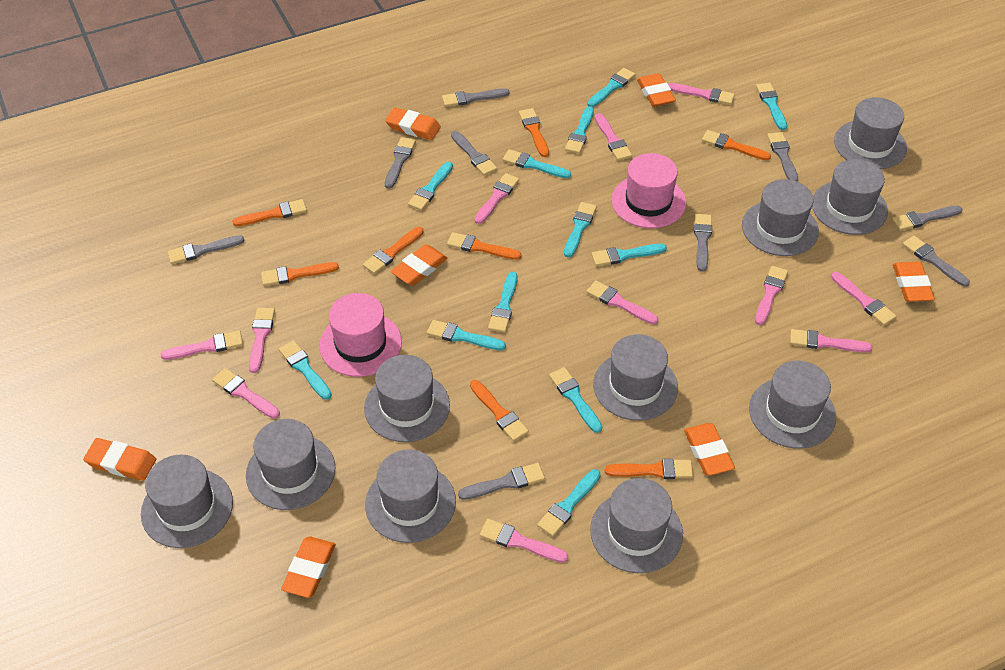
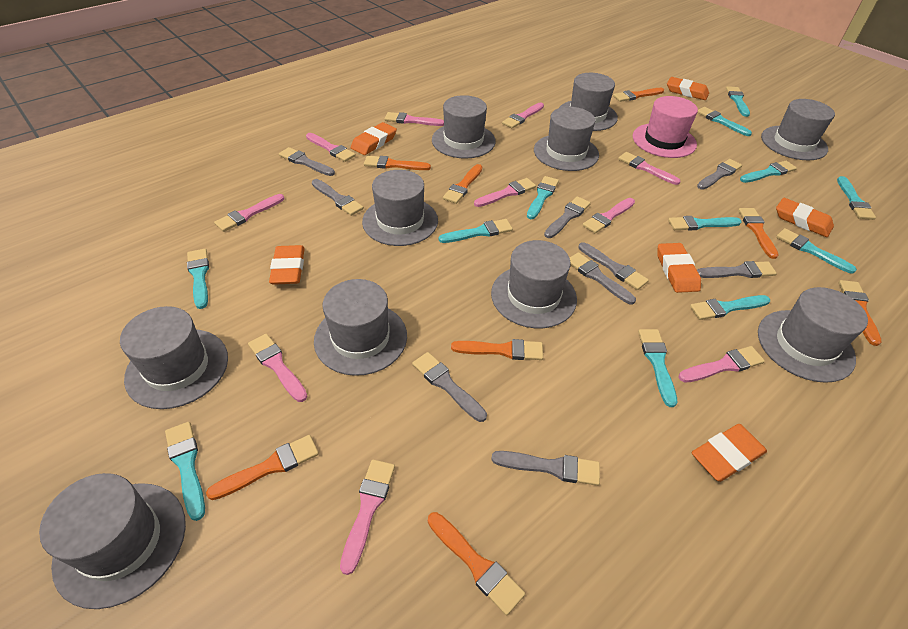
orange eraser: 7 -> 6
pink brush: 11 -> 10
pink hat: 2 -> 1

